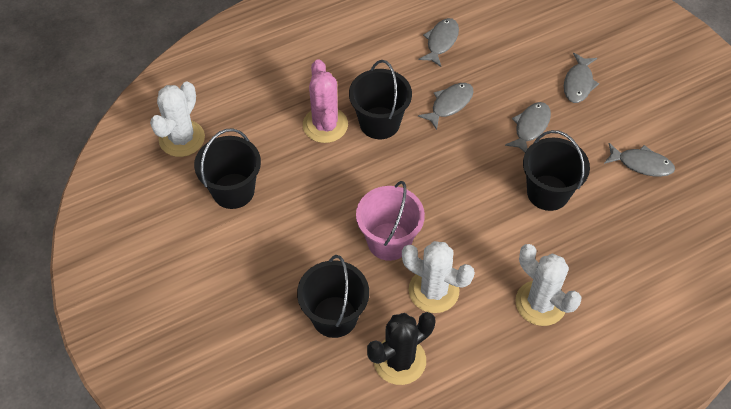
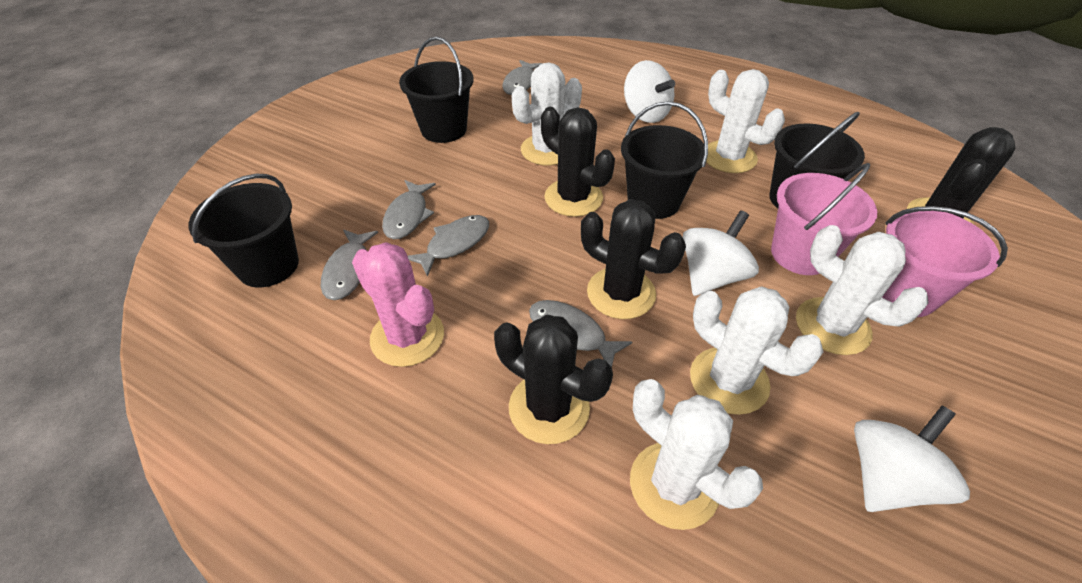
black cactus: 1 -> 4
pink bucket: 1 -> 2
white cactus: 3 -> 5
white spinning top: 0 -> 3

